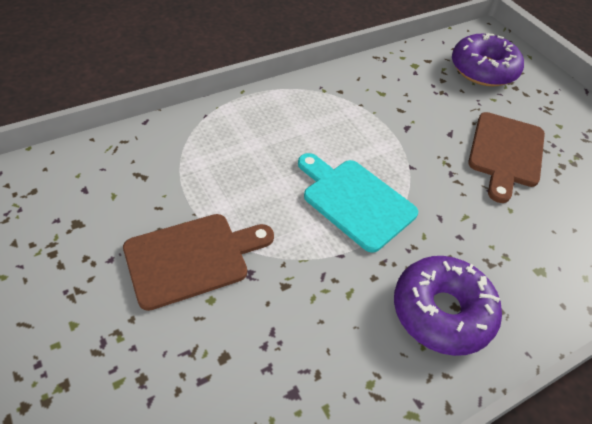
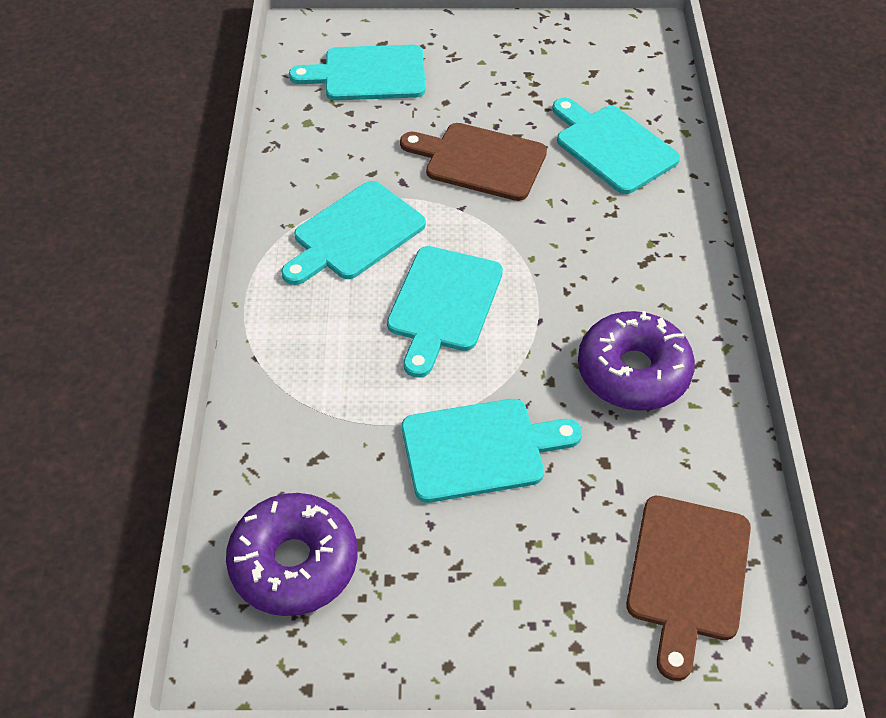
turquoise cutting board: 1 -> 5

